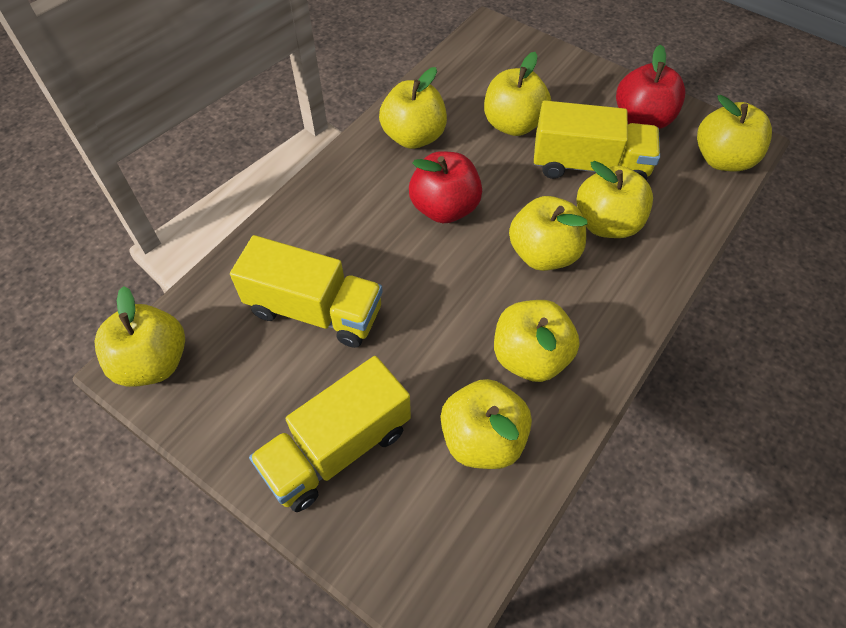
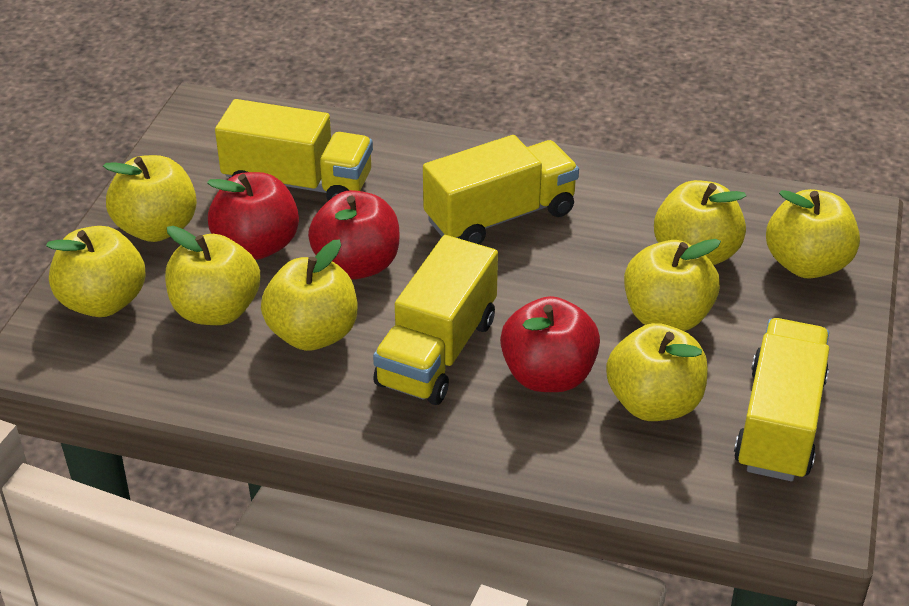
red apple: 2 -> 3
yellow truck: 3 -> 4

